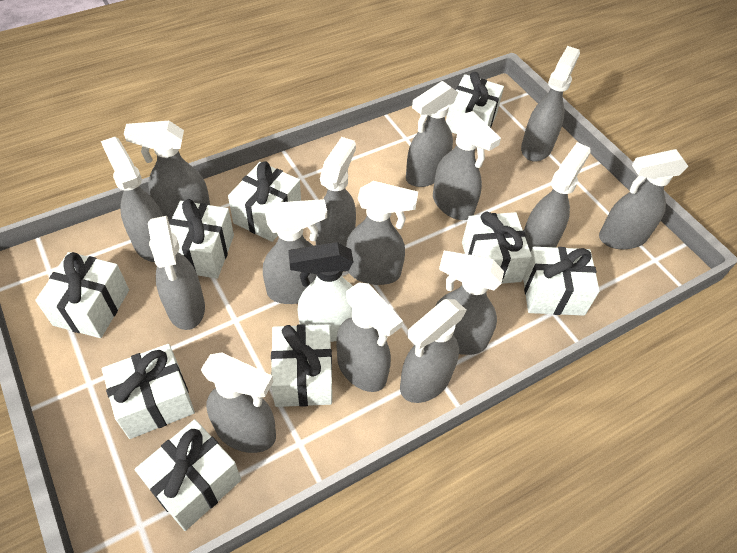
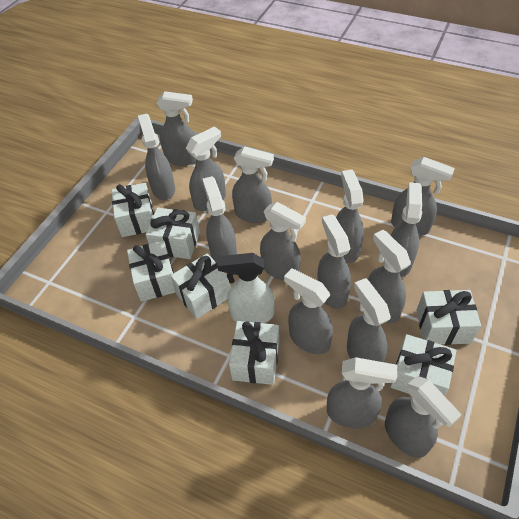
white gift: 9 -> 7

